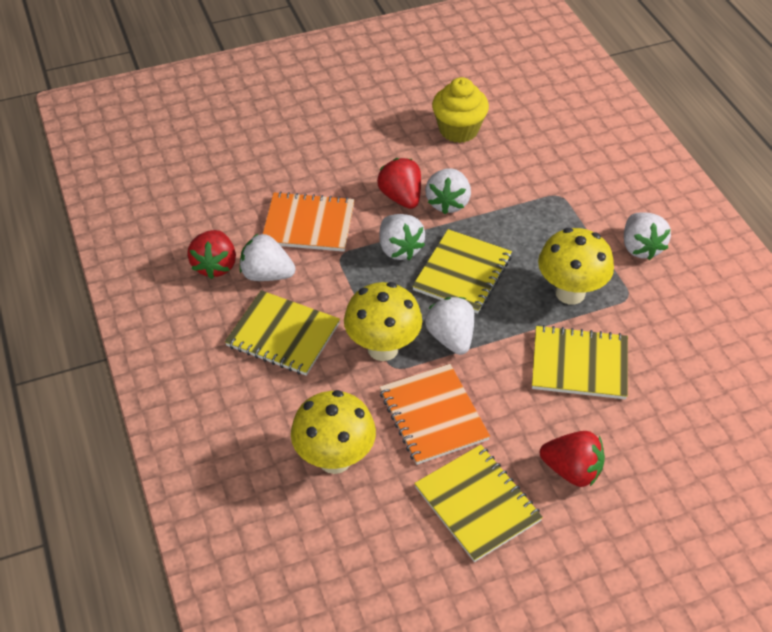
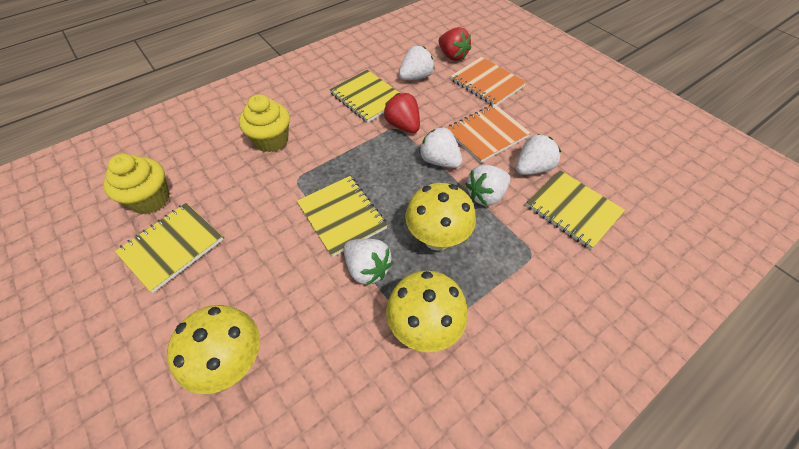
red strawberry: 3 -> 2
yellow cupcake: 1 -> 2

